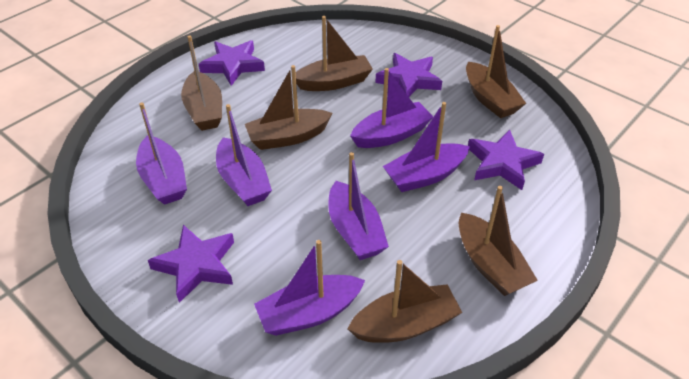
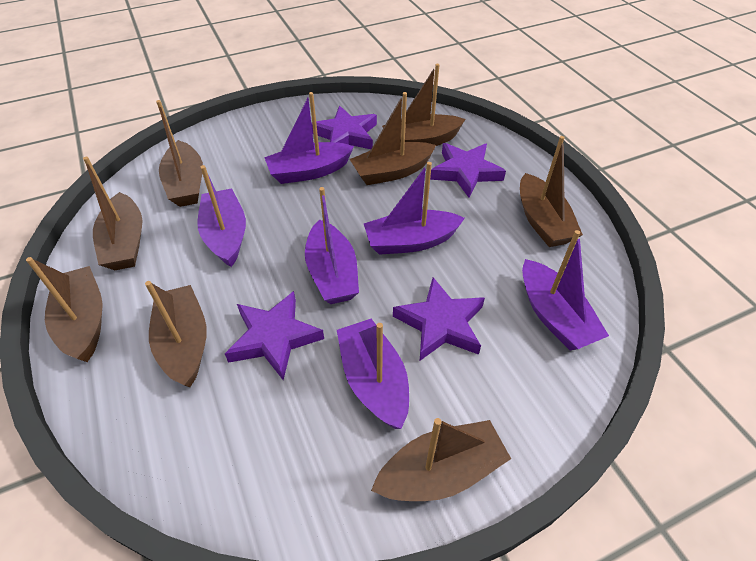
brown boat: 6 -> 8

